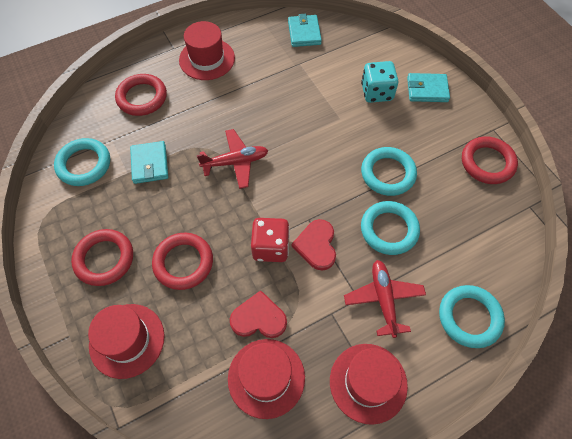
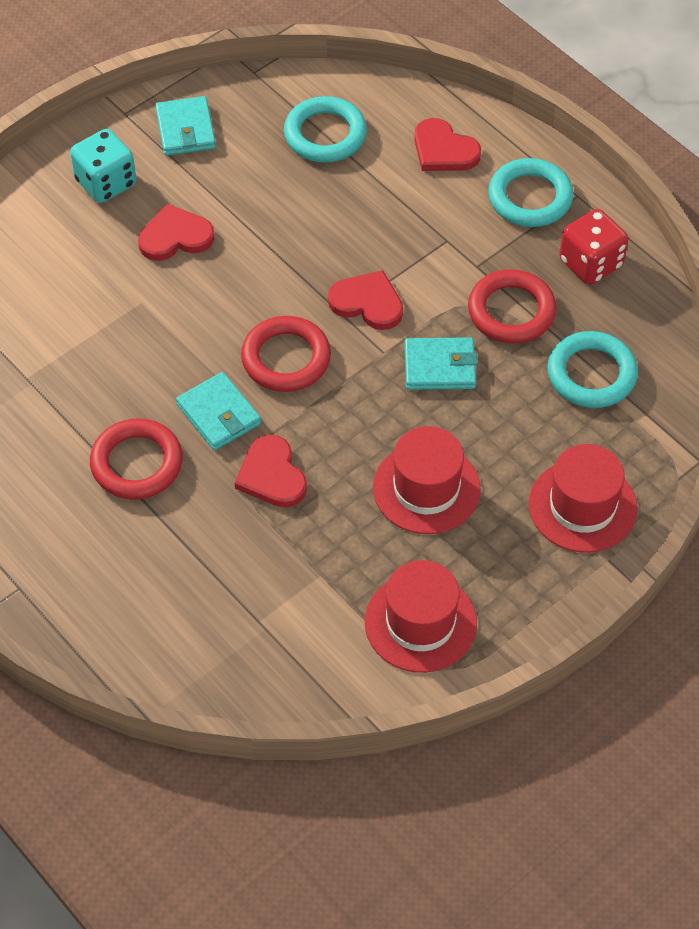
red hat: 4 -> 3
red heart: 2 -> 4
red plane: 2 -> 0
red ring: 4 -> 3
turquoise ring: 4 -> 3

